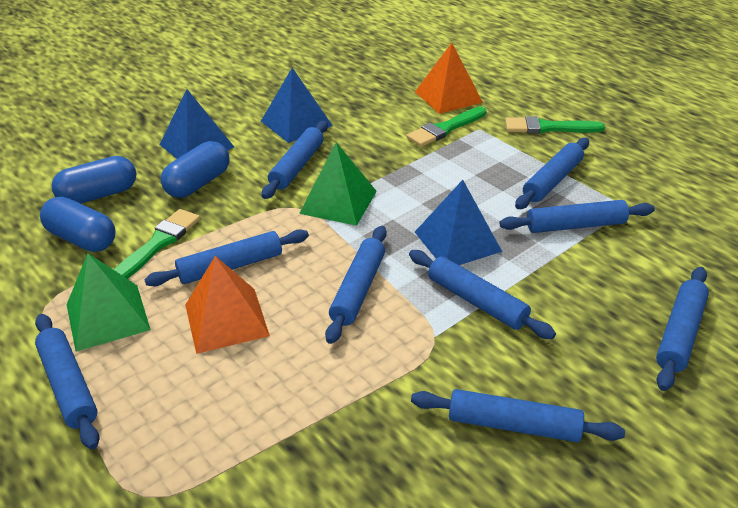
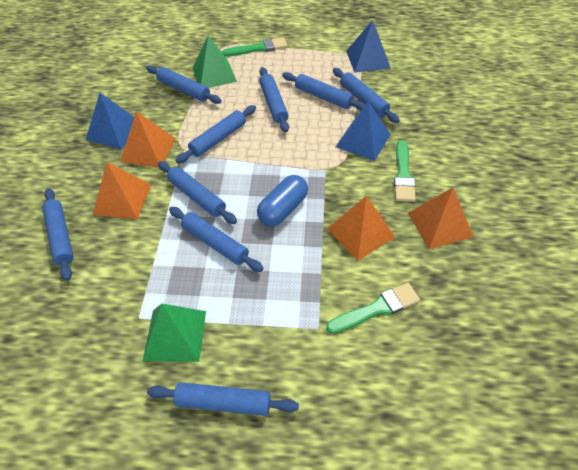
blue capsule: 3 -> 1
orange pyramid: 2 -> 4

